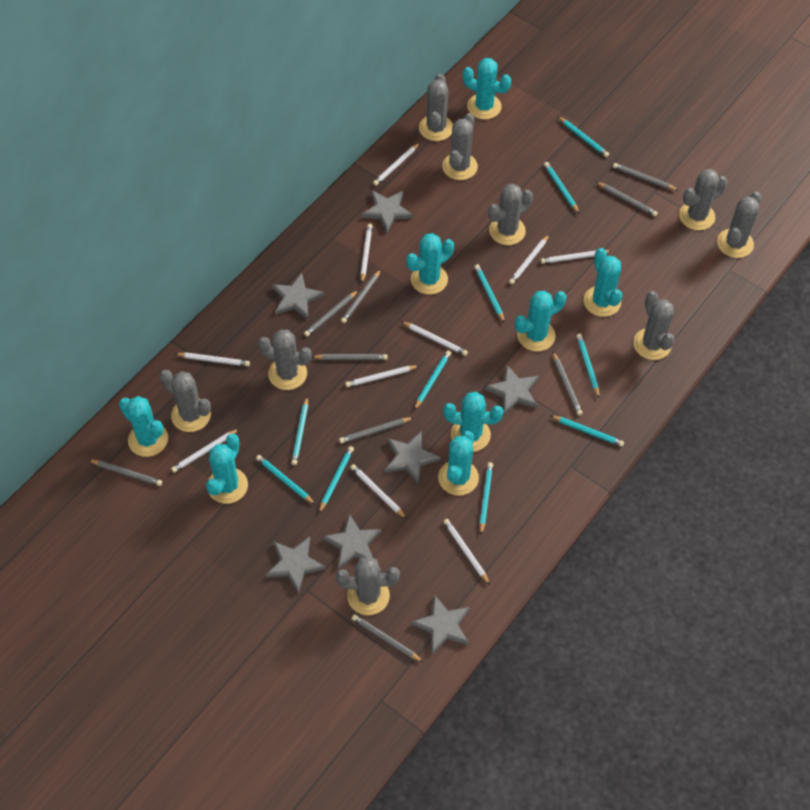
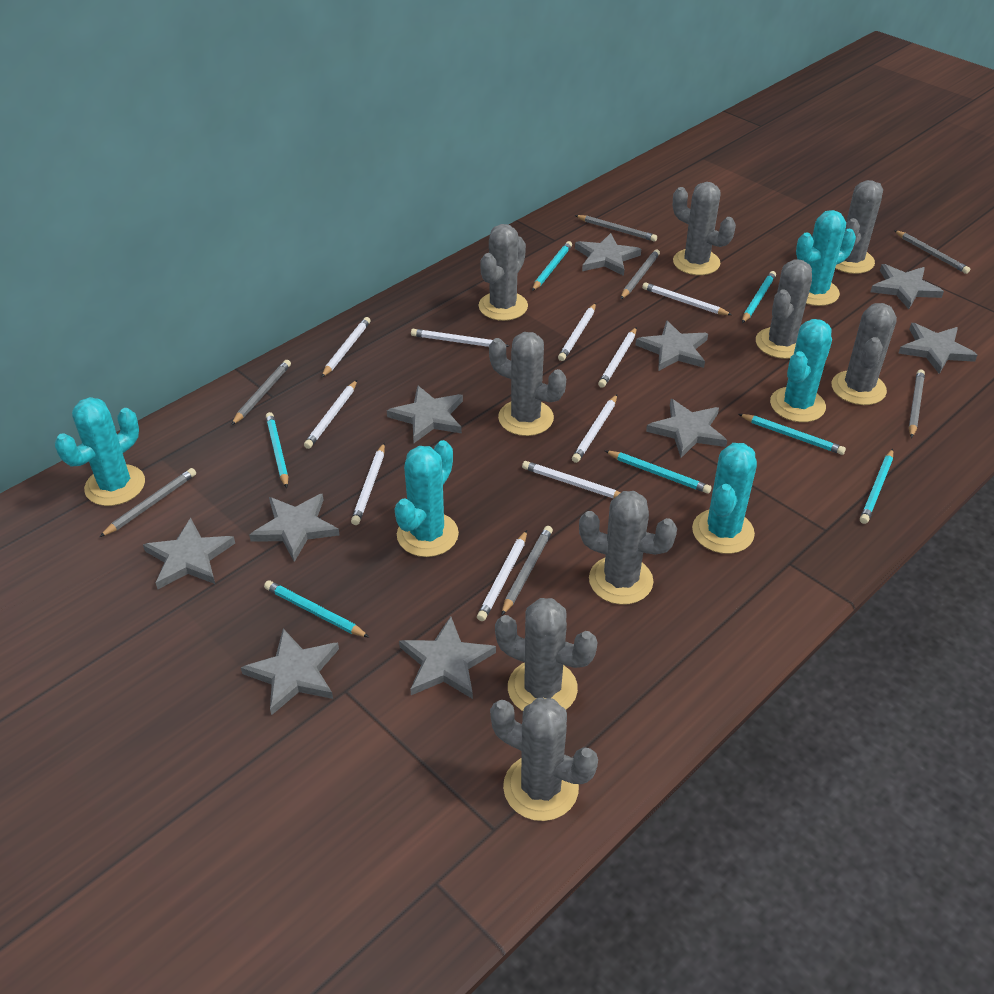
grey pencil: 9 -> 7
grey star: 7 -> 10
turquoise cactus: 8 -> 5
turquoise pencil: 10 -> 7

